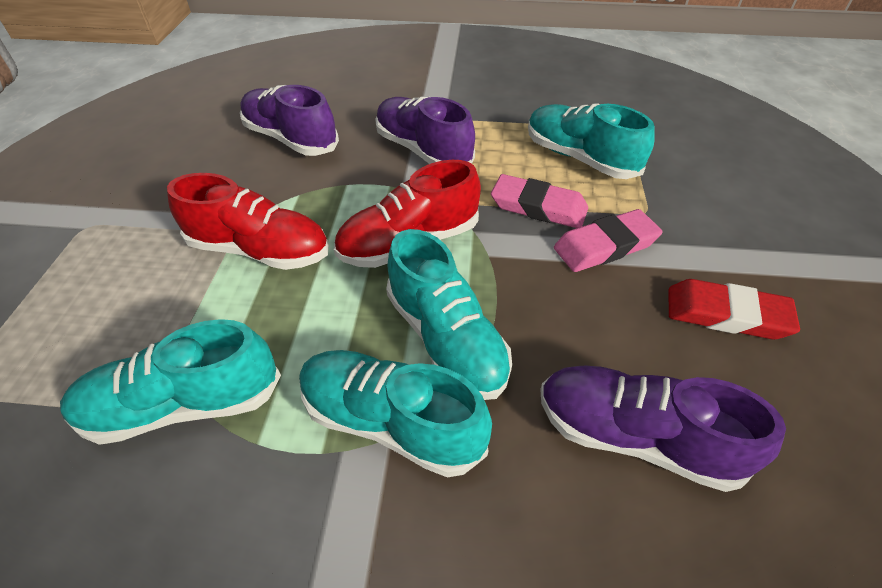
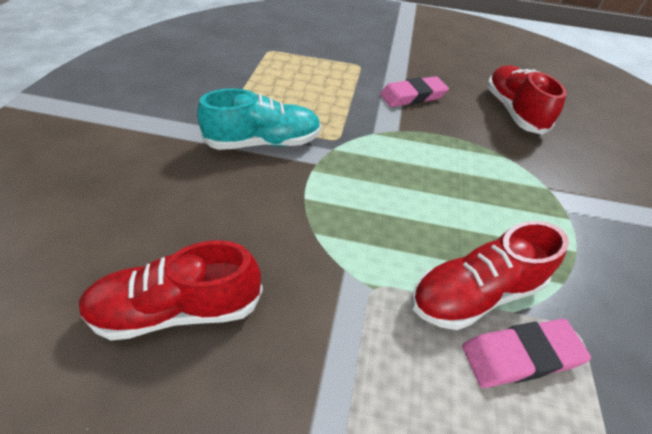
purple shoe: 3 -> 0
red eraser: 1 -> 0
red shoe: 2 -> 3
turquoise shoe: 4 -> 1

